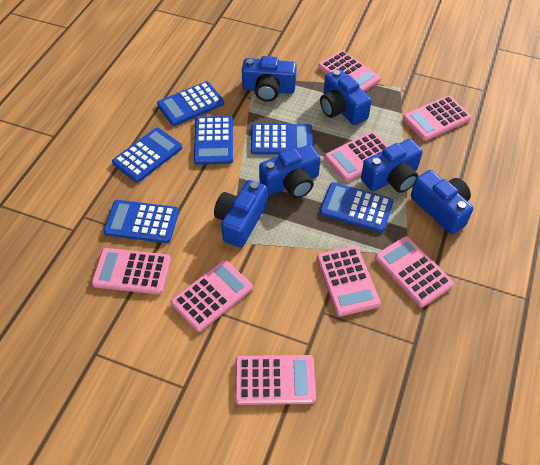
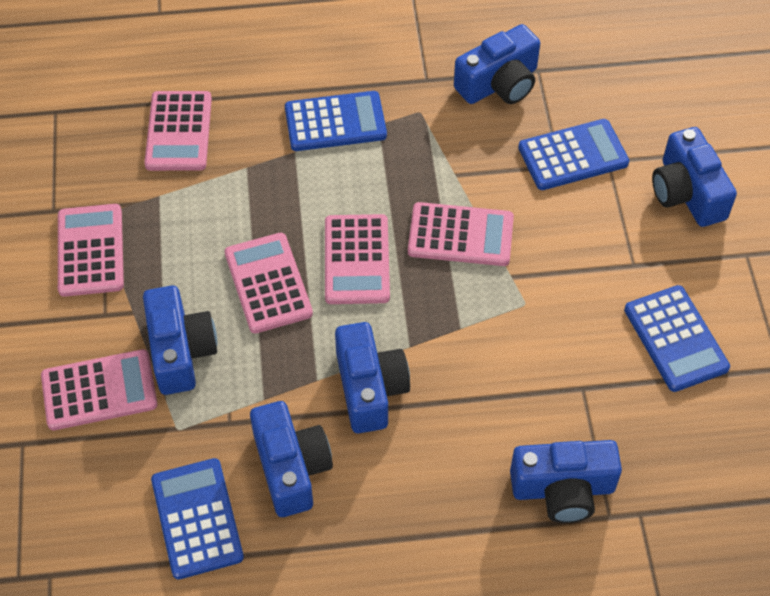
blue calculator: 6 -> 4
pink calculator: 8 -> 6

